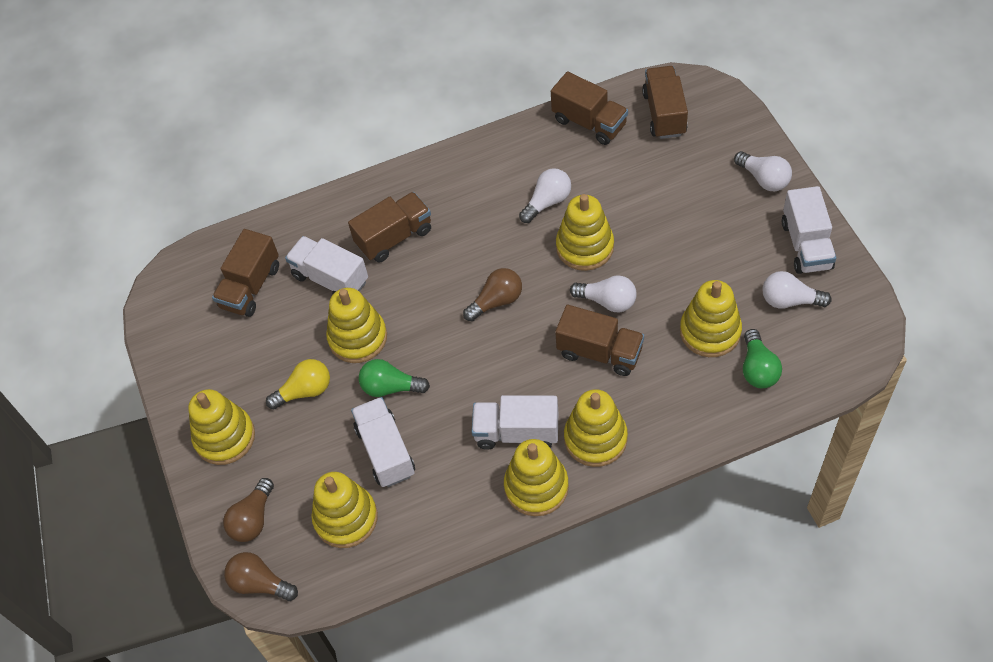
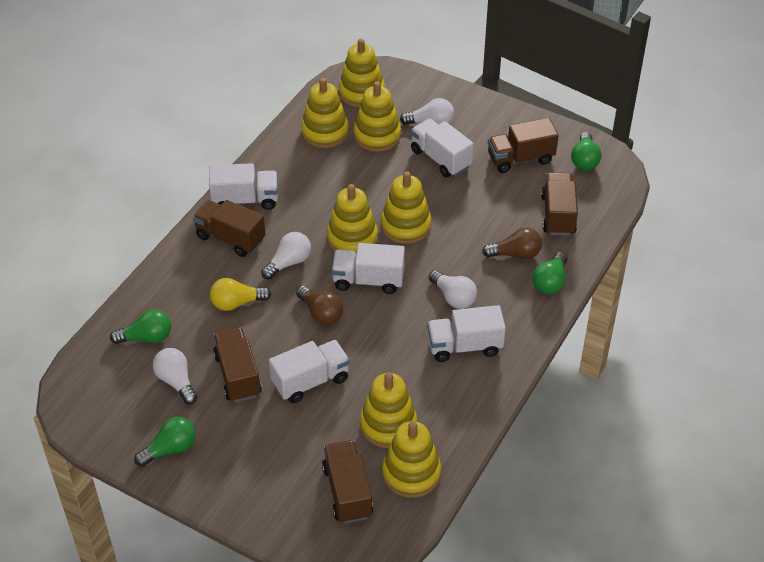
brown light bulb: 3 -> 2
green light bulb: 2 -> 4
white truck: 4 -> 5

